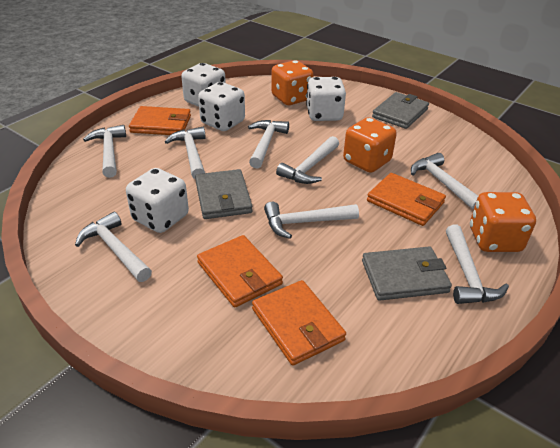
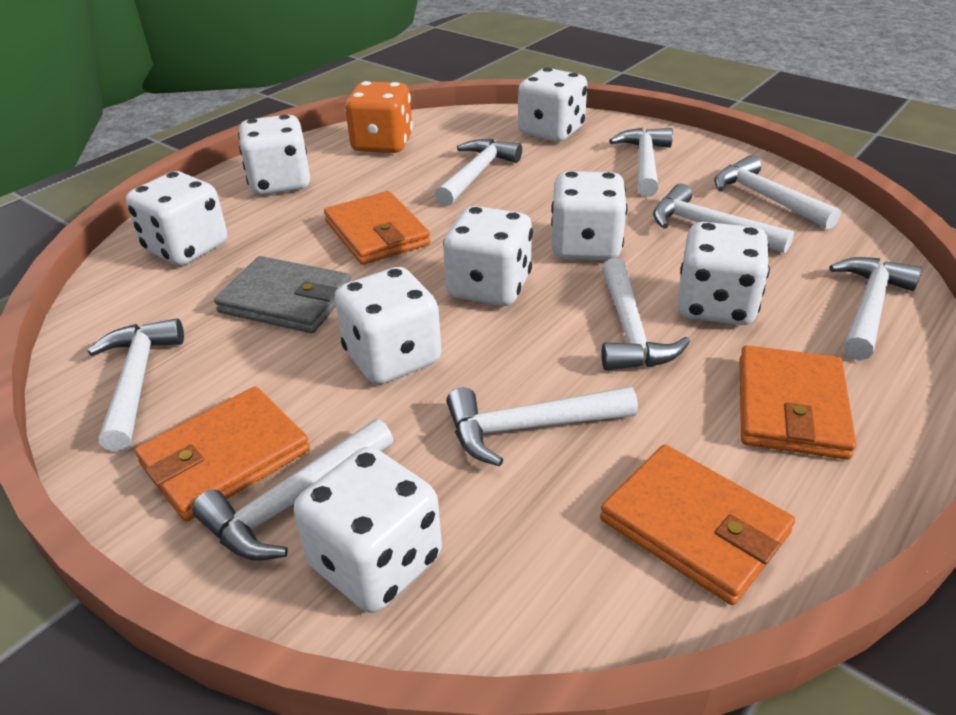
grey wallet: 3 -> 1
orange dice: 3 -> 1
white dice: 4 -> 8
white hammer: 8 -> 9

